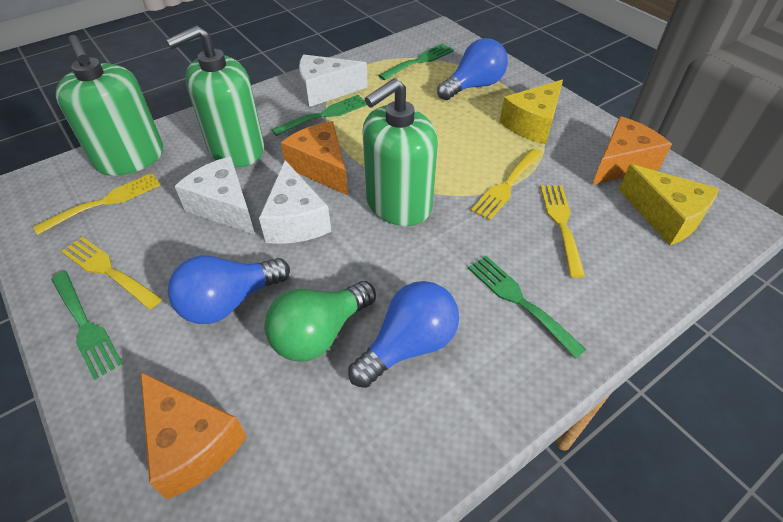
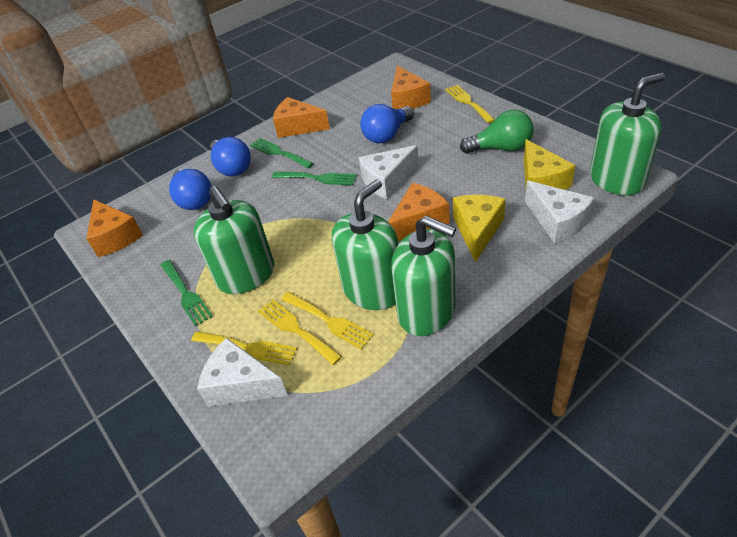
green fork: 4 -> 3
green soap dispenser: 3 -> 4
orange cheese: 3 -> 4

